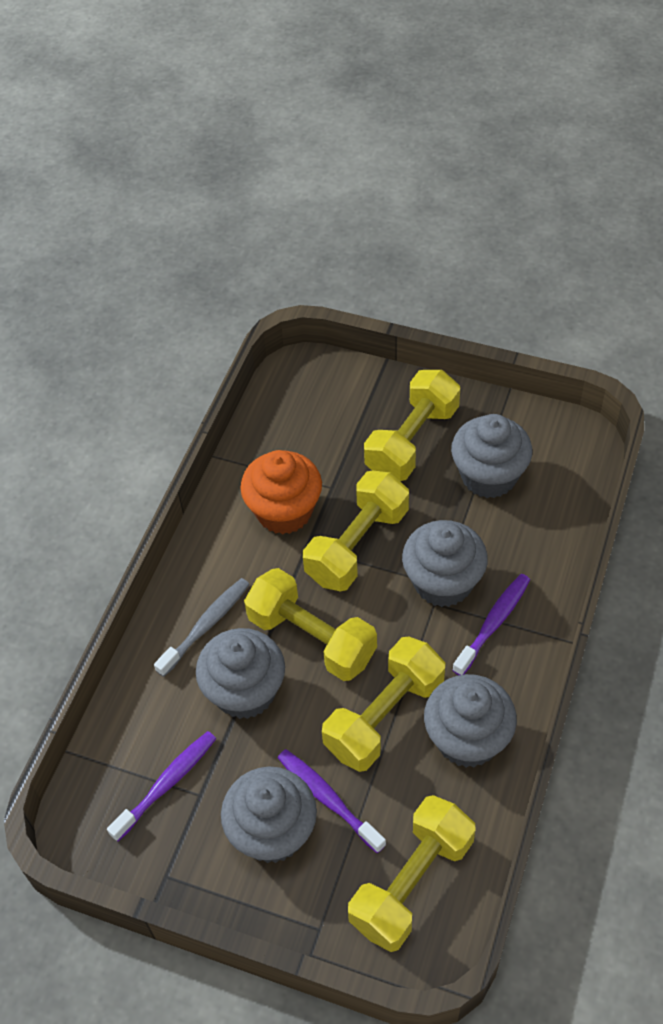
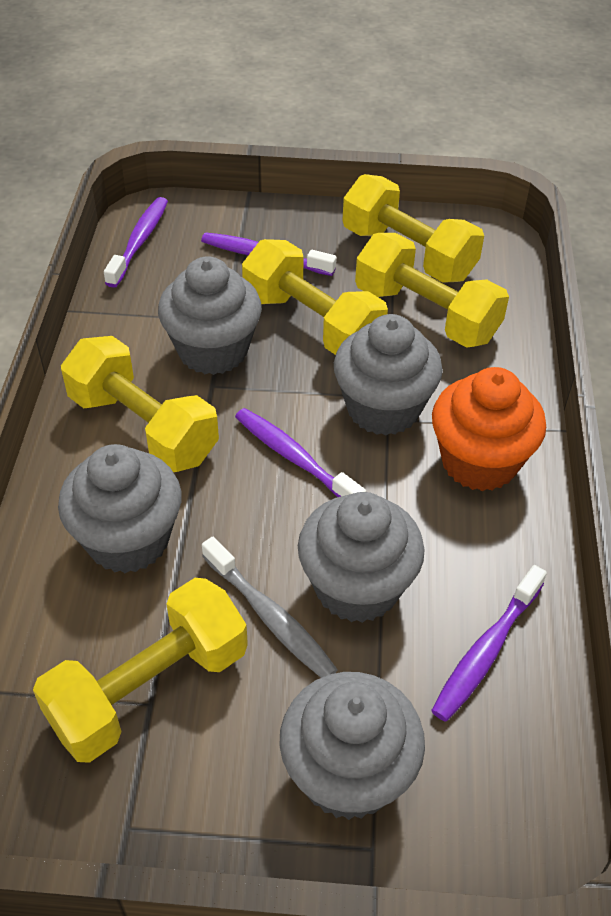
purple toothbrush: 3 -> 4

